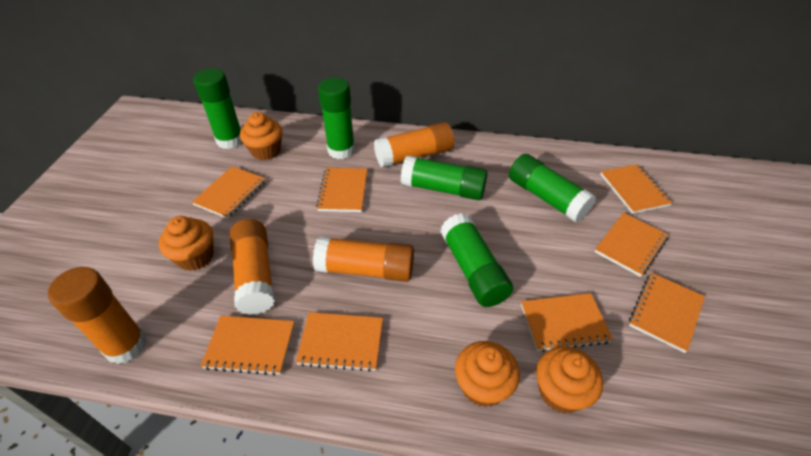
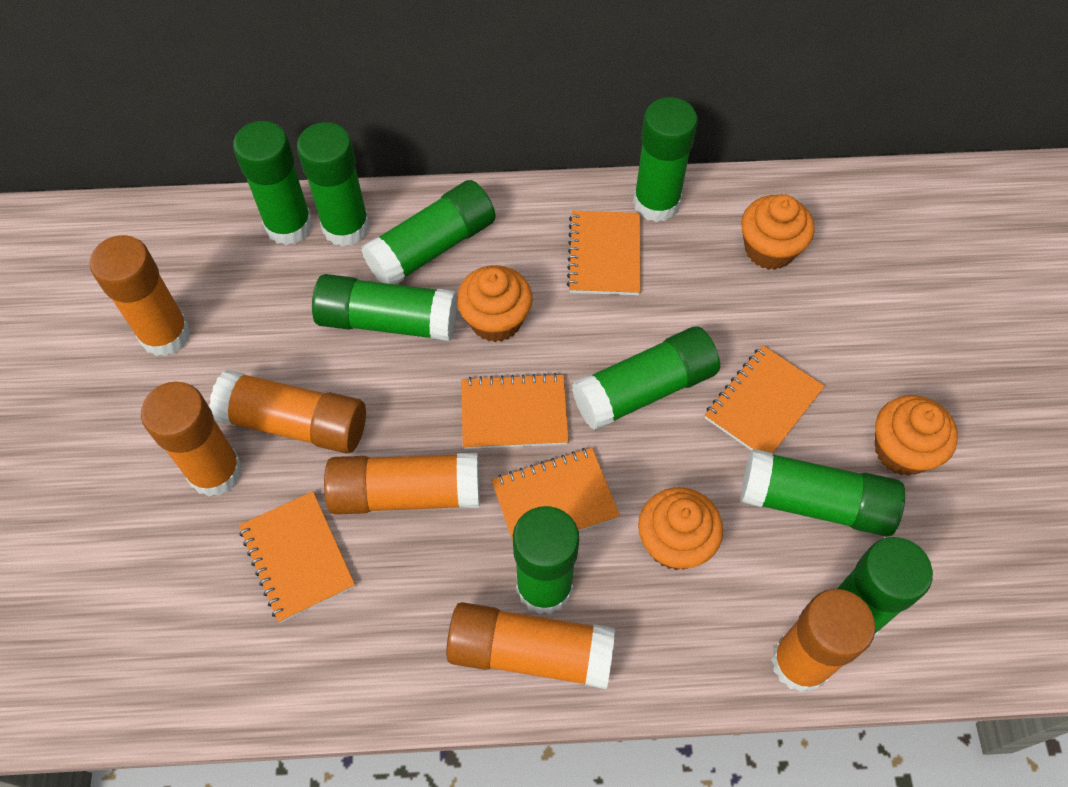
green glue stick: 5 -> 9
orange glue stick: 4 -> 6
orange notebook: 8 -> 5

